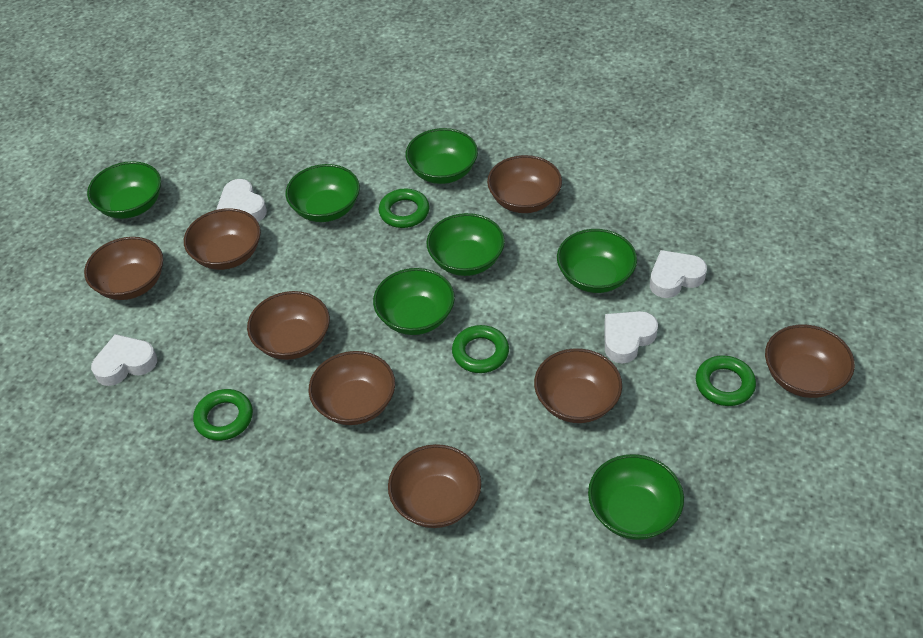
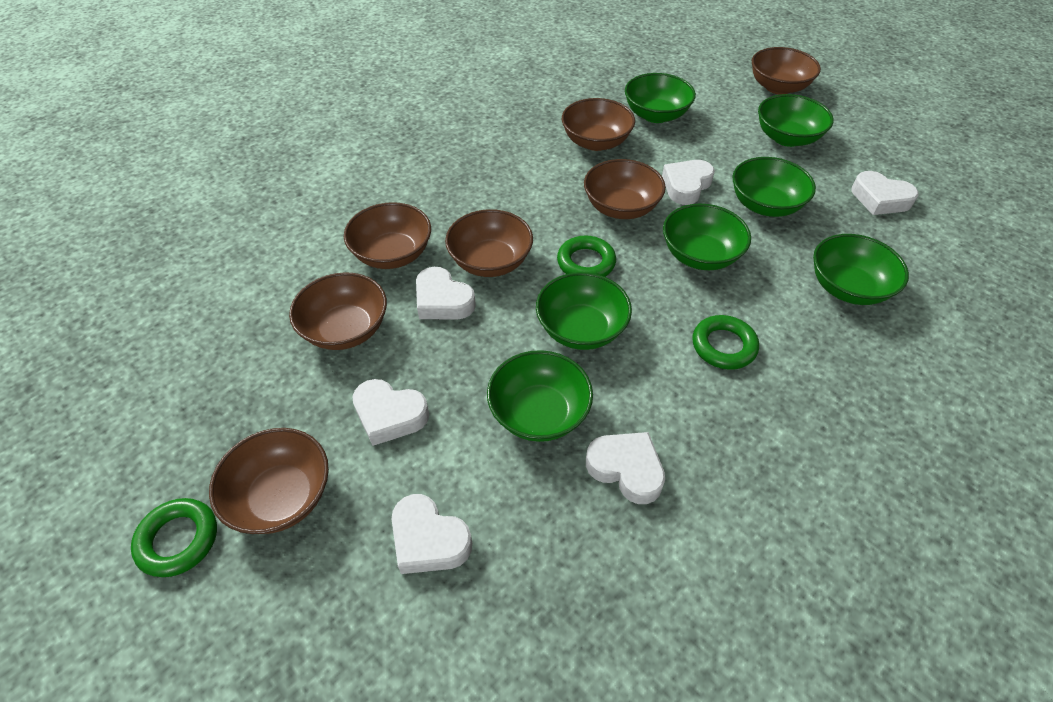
brown bowl: 8 -> 7
green ring: 4 -> 3
white heart: 4 -> 6

